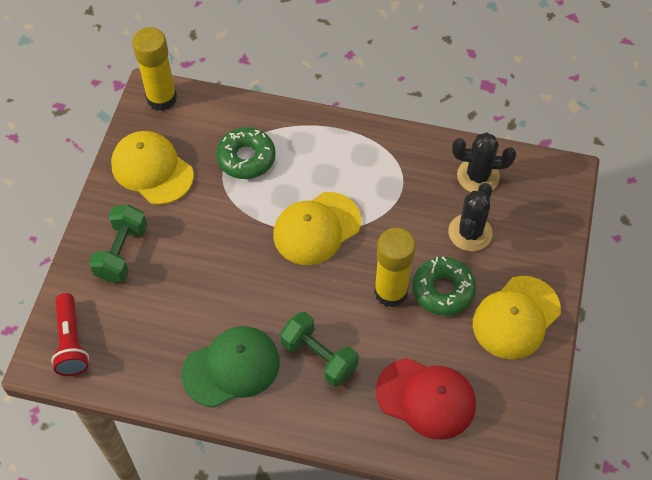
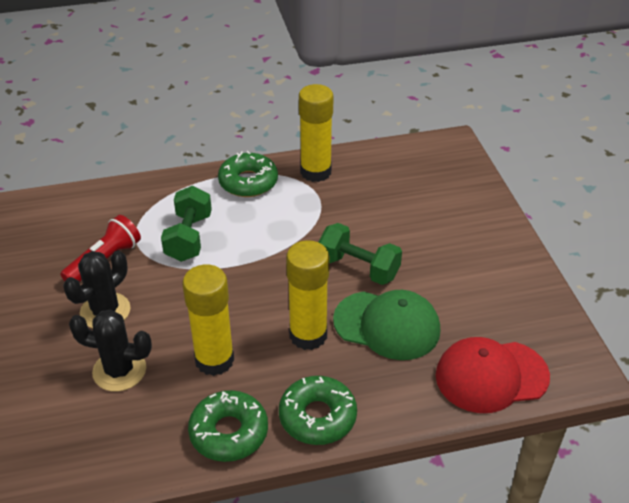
green donut: 2 -> 3
yellow cap: 3 -> 0
yellow glue stick: 2 -> 3

